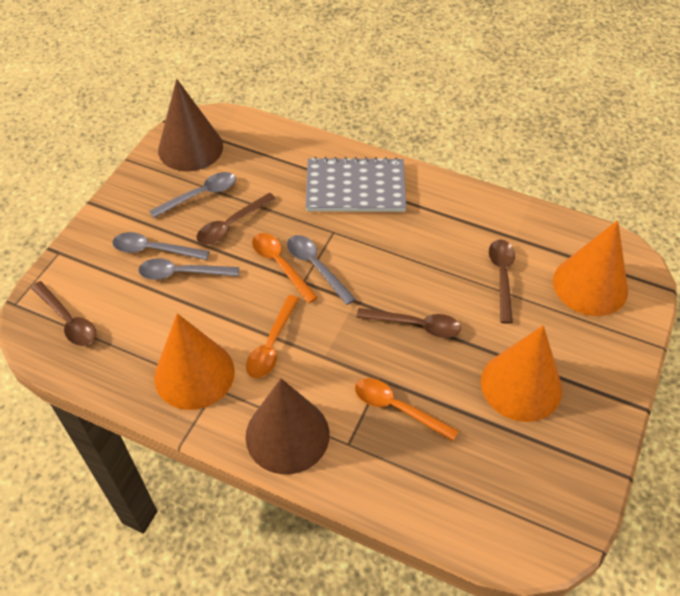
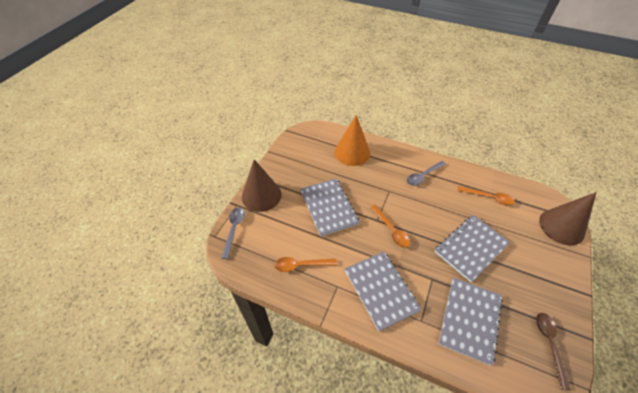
brown spoon: 4 -> 1
grey notebook: 1 -> 4
grey spoon: 4 -> 2
orange cone: 3 -> 1

